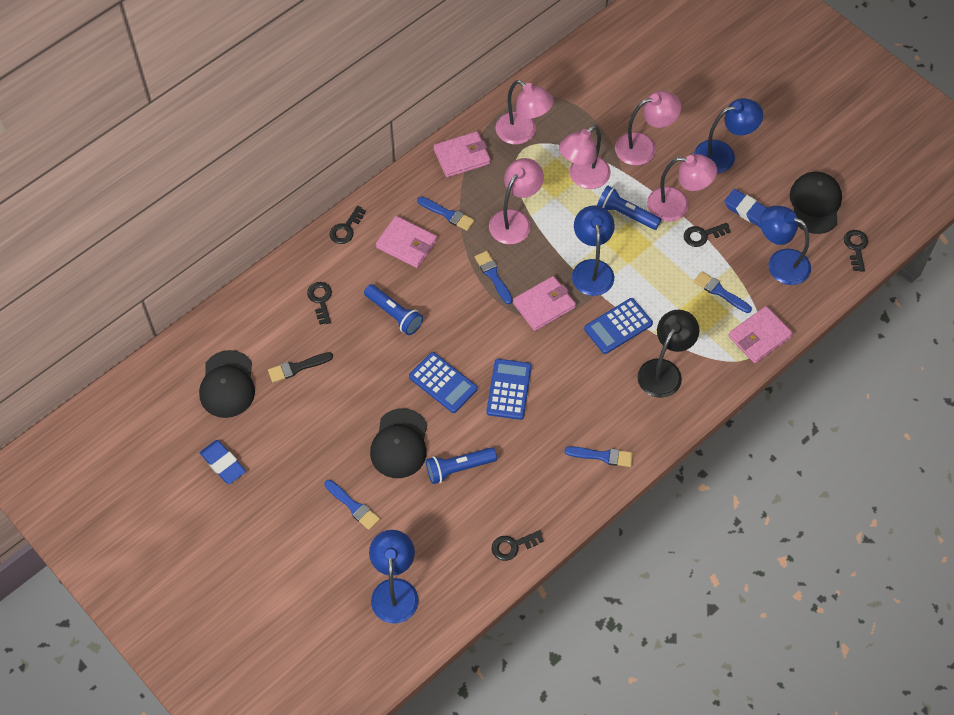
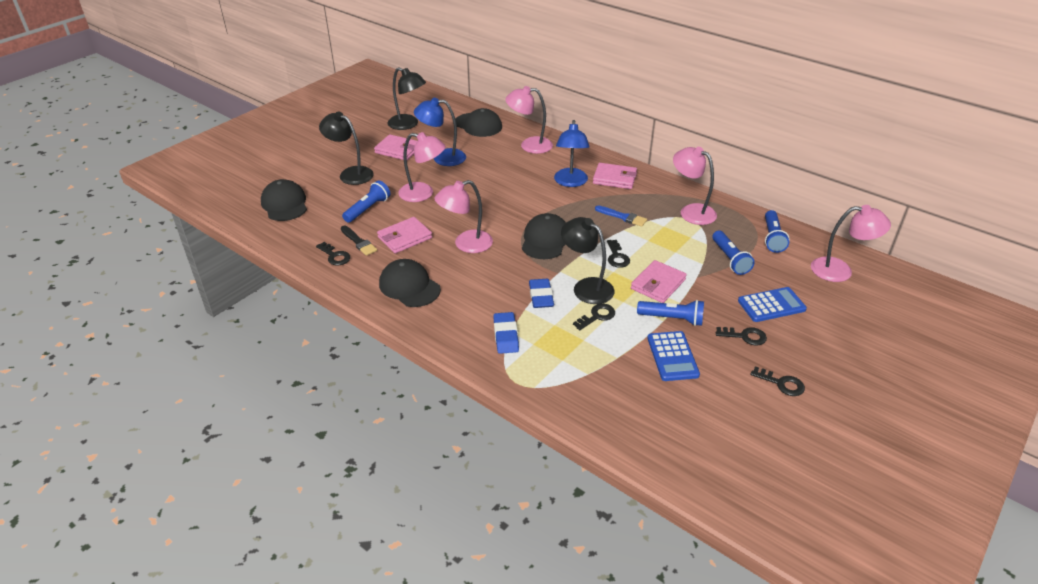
black cap: 3 -> 4
black lamp: 1 -> 3
blue brush: 5 -> 1
blue calculator: 3 -> 2
blue flashlight: 3 -> 4
blue lamp: 4 -> 2

